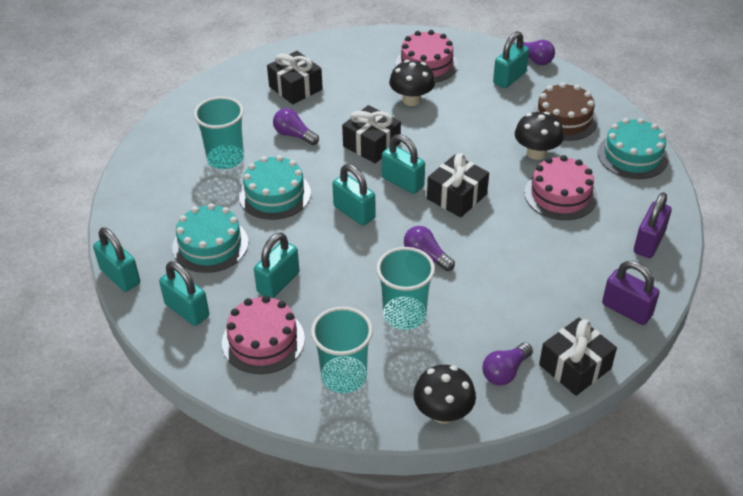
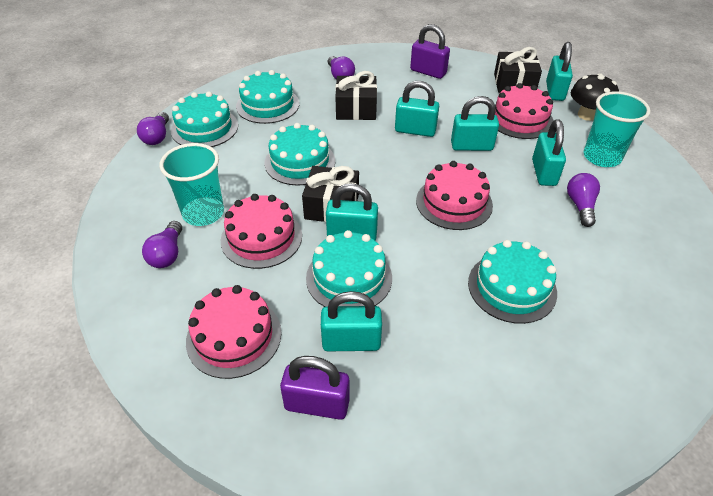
black gift: 4 -> 3
black mushroom: 3 -> 1
brown cake: 1 -> 0
pink cake: 3 -> 4
turquoise cake: 3 -> 5
turquoise cup: 3 -> 2

